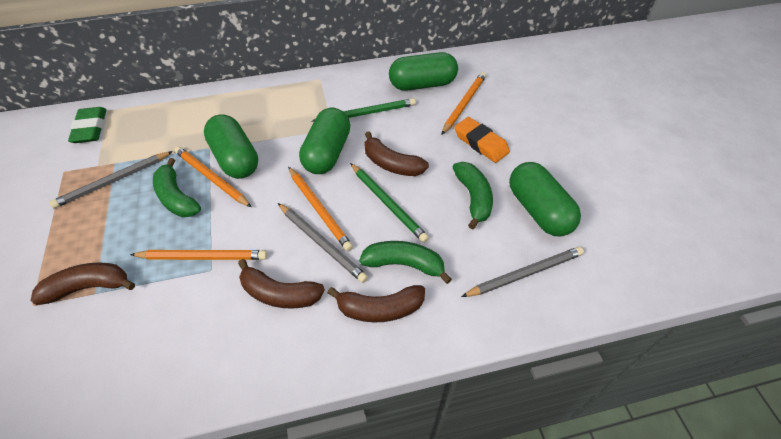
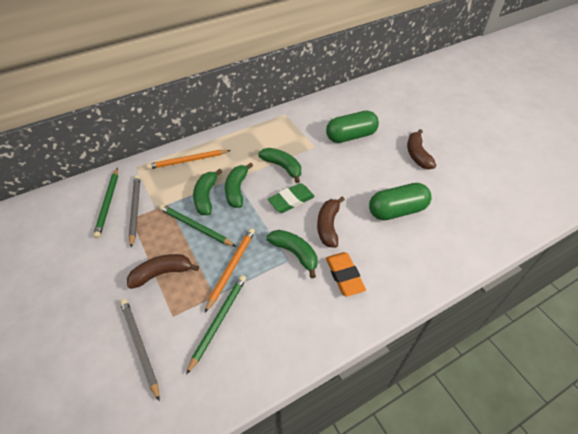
brown banana: 4 -> 3
green banana: 3 -> 4
green capsule: 4 -> 2
green pencil: 2 -> 3
grey pencil: 3 -> 2
orange pencil: 4 -> 2

